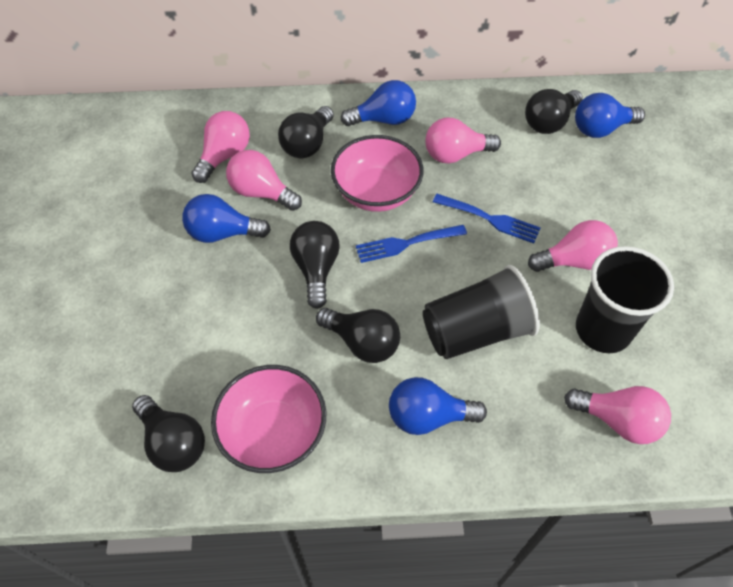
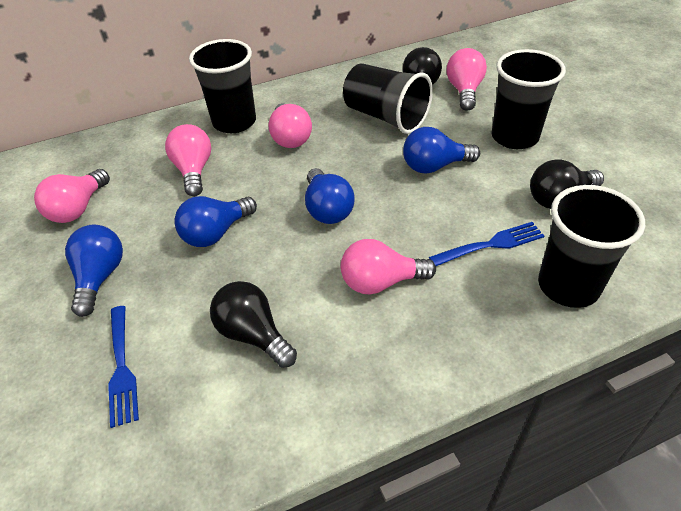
black cup: 2 -> 4
black light bulb: 5 -> 3
pink bowl: 2 -> 0

